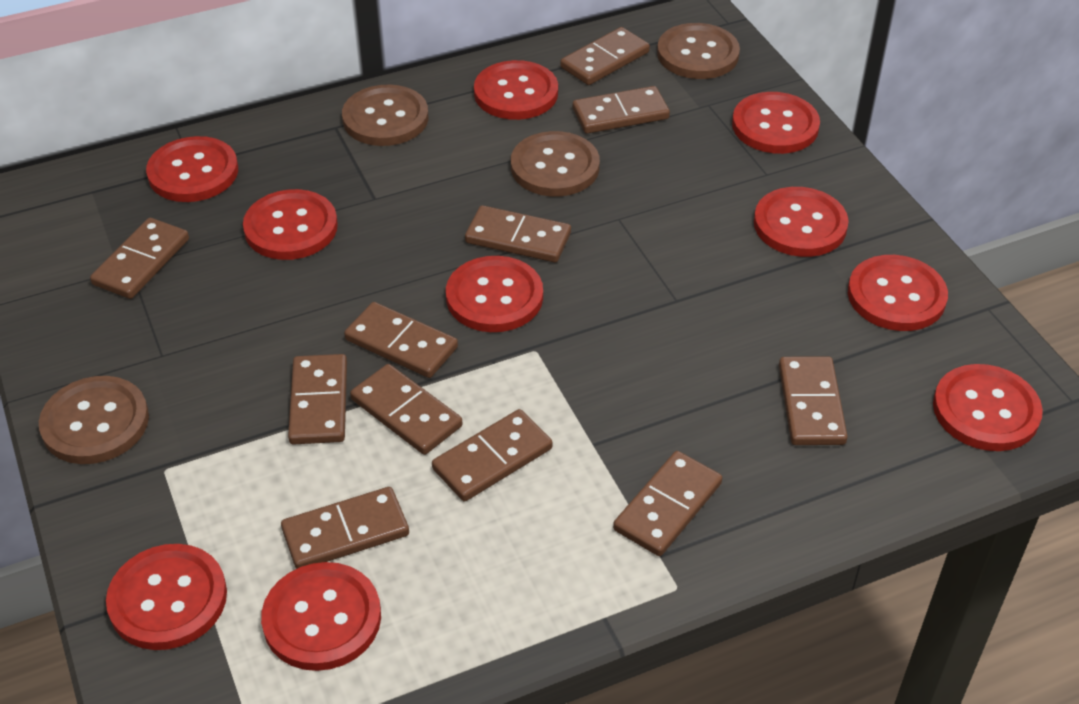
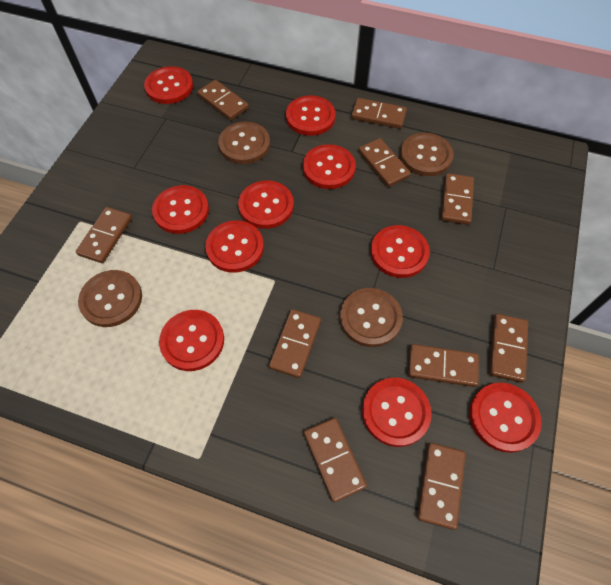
brown domino: 11 -> 10

